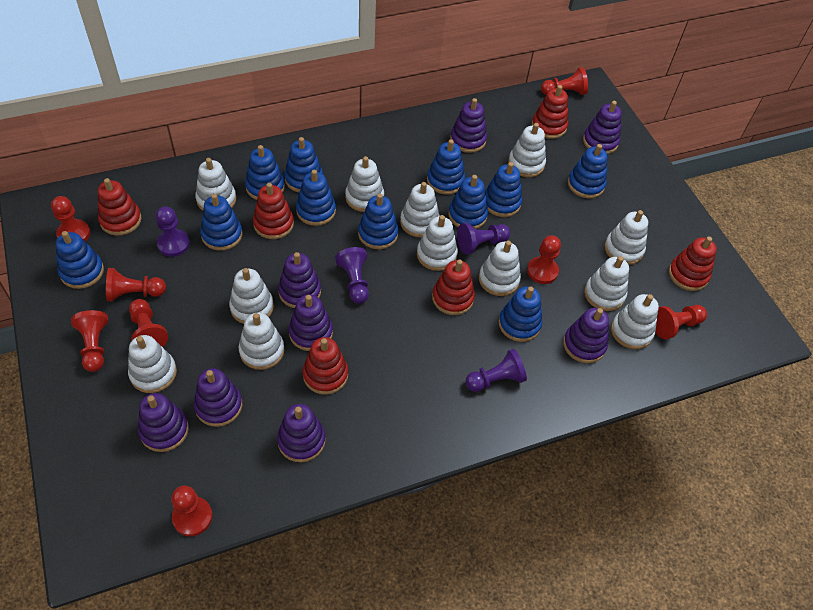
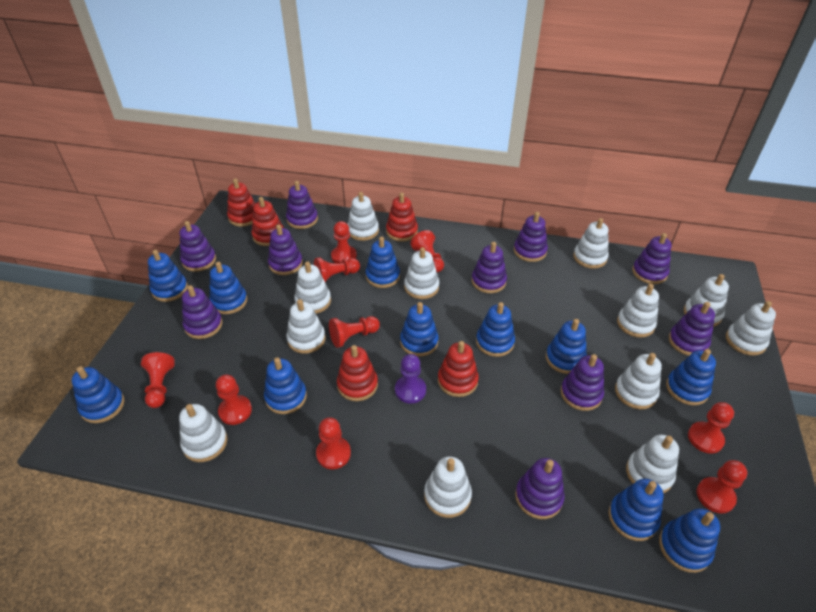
purple pawn: 4 -> 1
purple stacking toy: 8 -> 10
red pawn: 8 -> 9
red stacking toy: 6 -> 5

